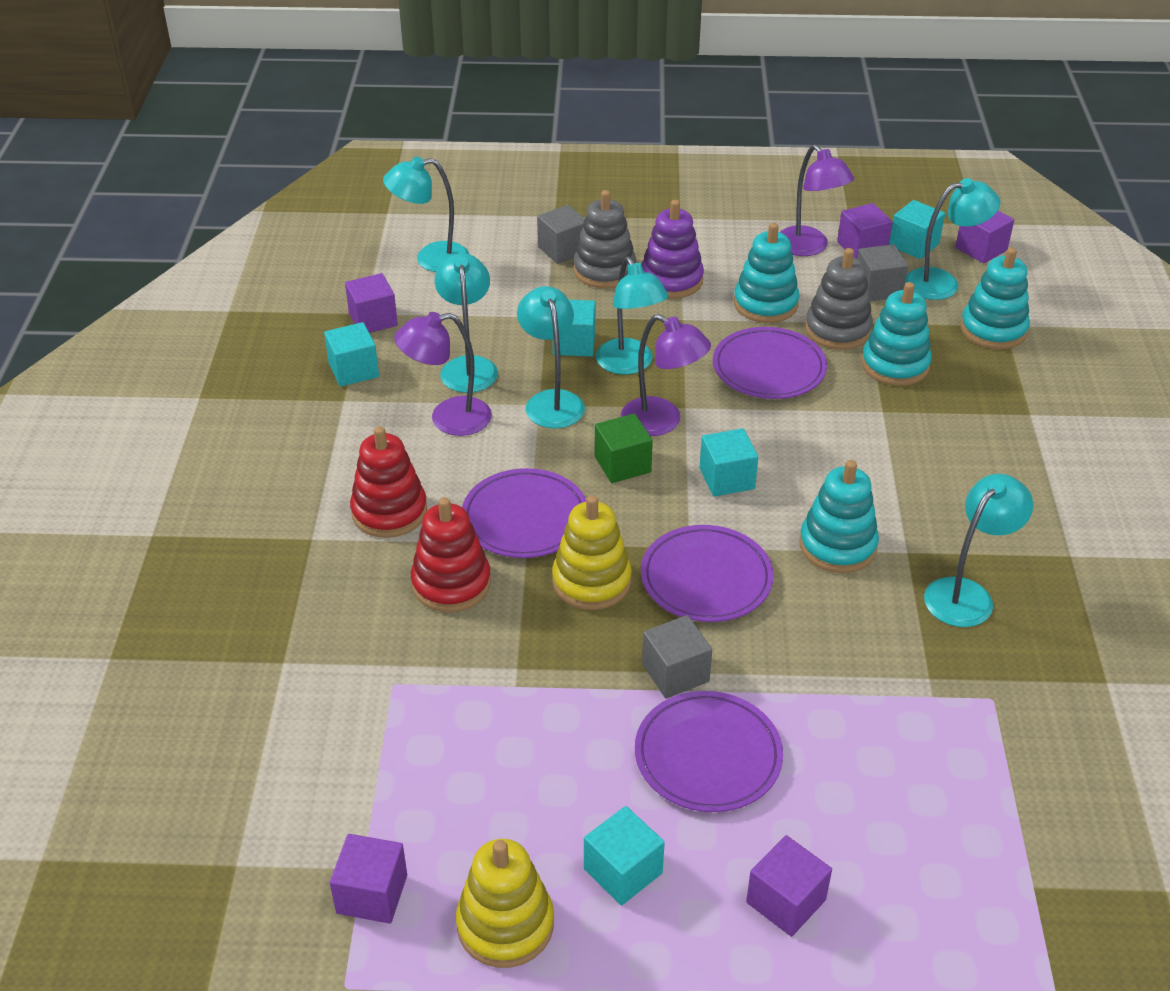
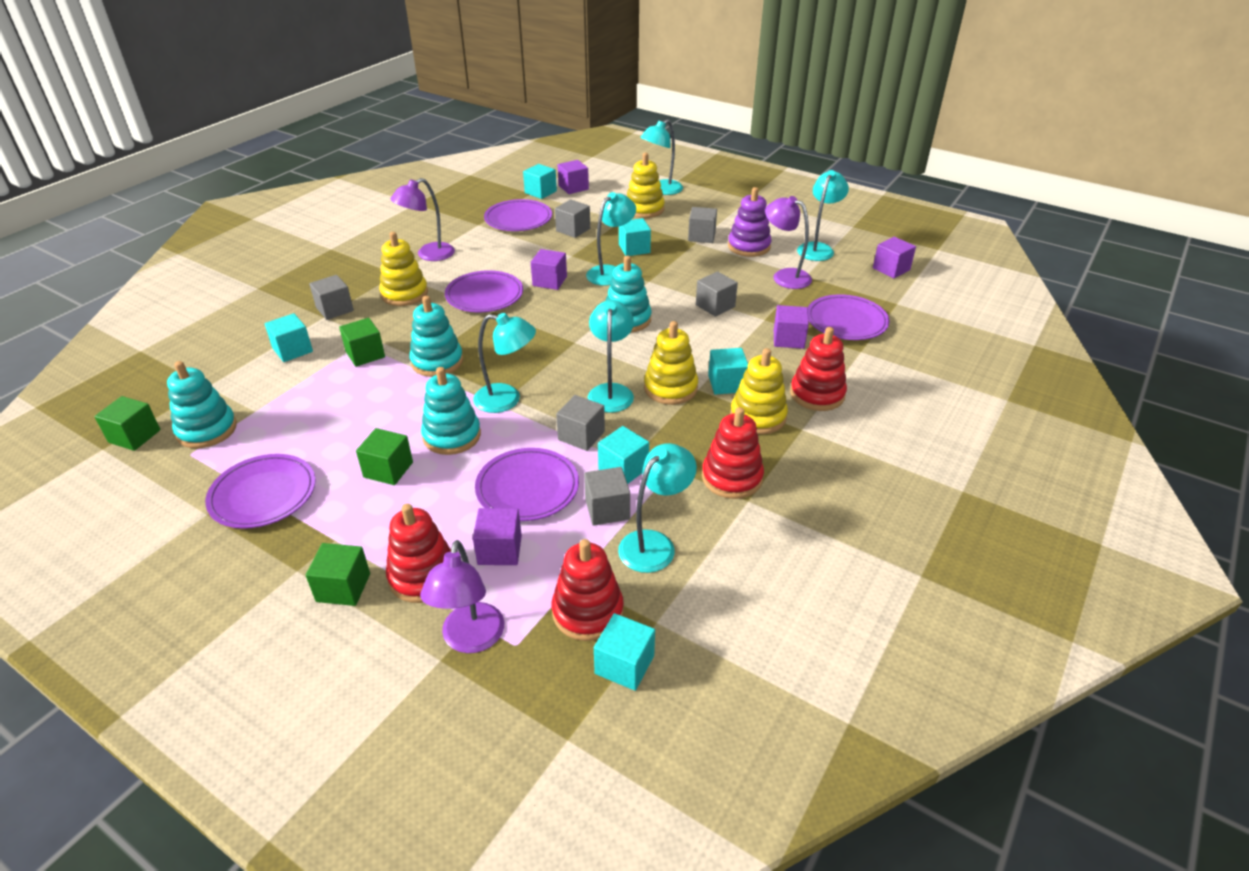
green cube: 1 -> 4
grey cube: 3 -> 6
grey stacking toy: 2 -> 0
purple plate: 4 -> 5
red stacking toy: 2 -> 4
turquoise cube: 5 -> 6
yellow stacking toy: 2 -> 4

